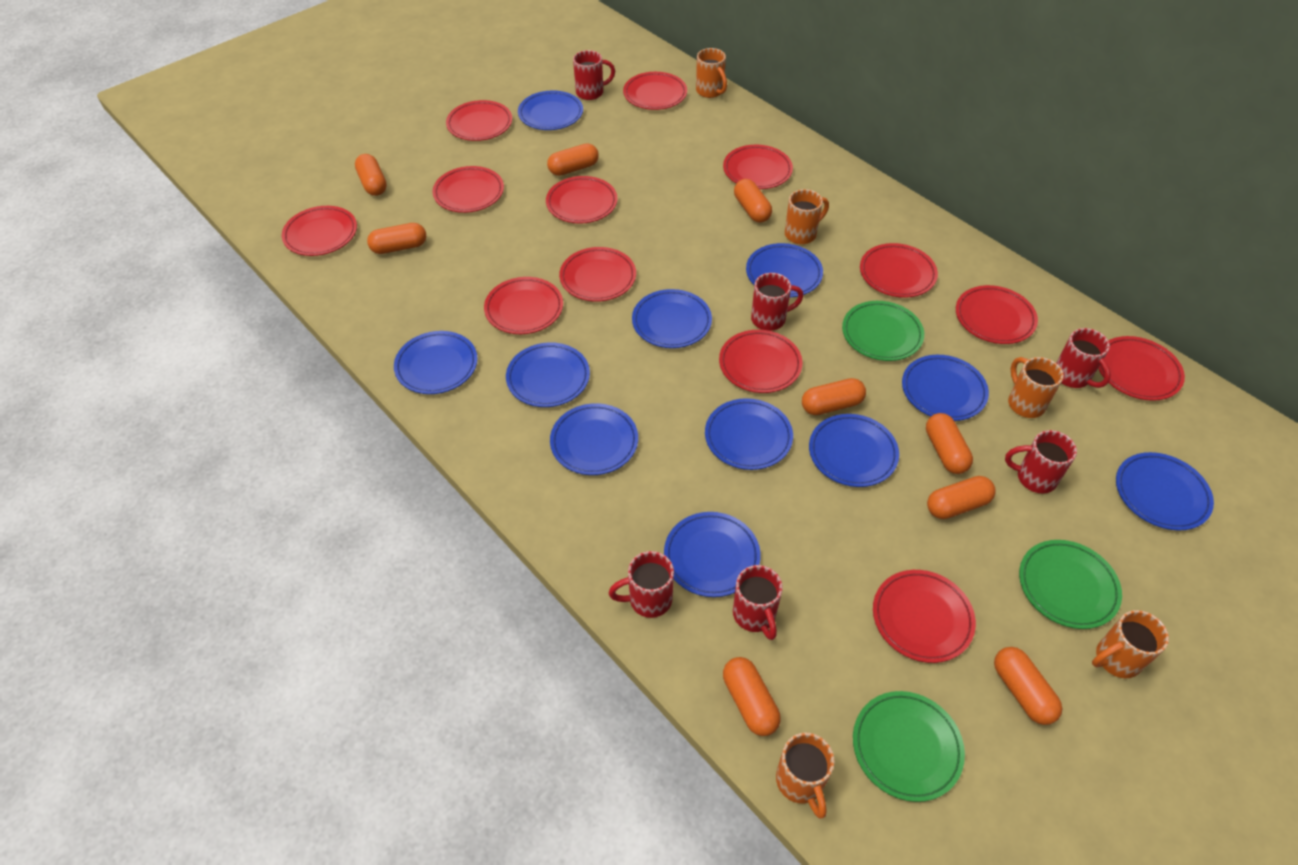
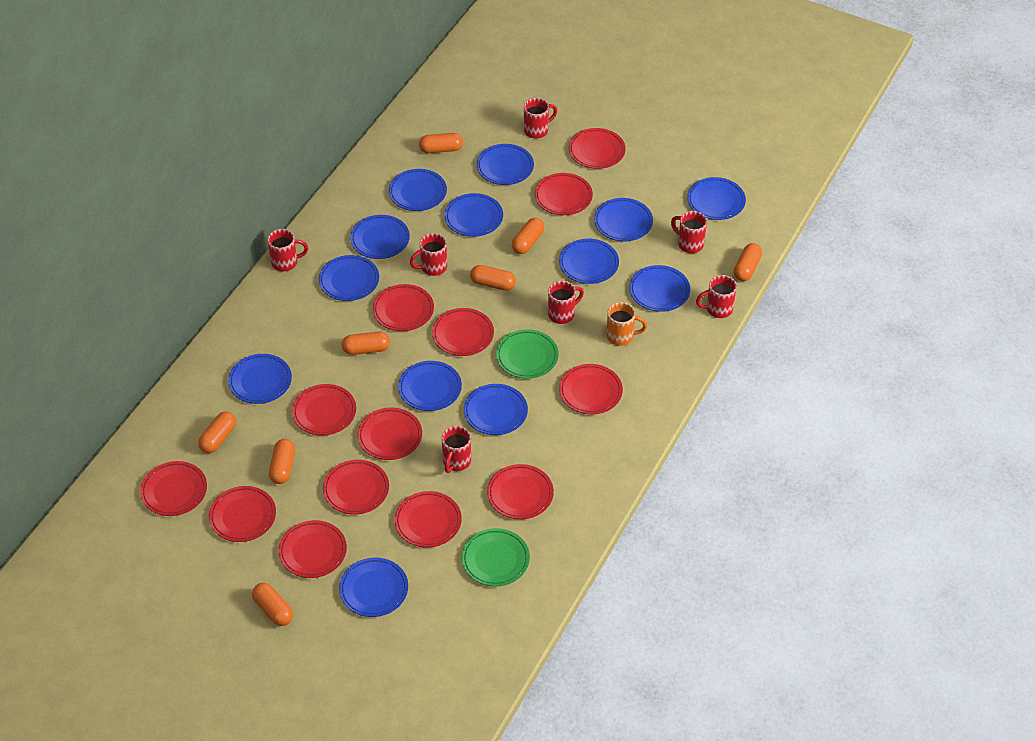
blue plate: 11 -> 13
green plate: 3 -> 2
orange capsule: 9 -> 8
orange mug: 5 -> 1
red mug: 6 -> 7

